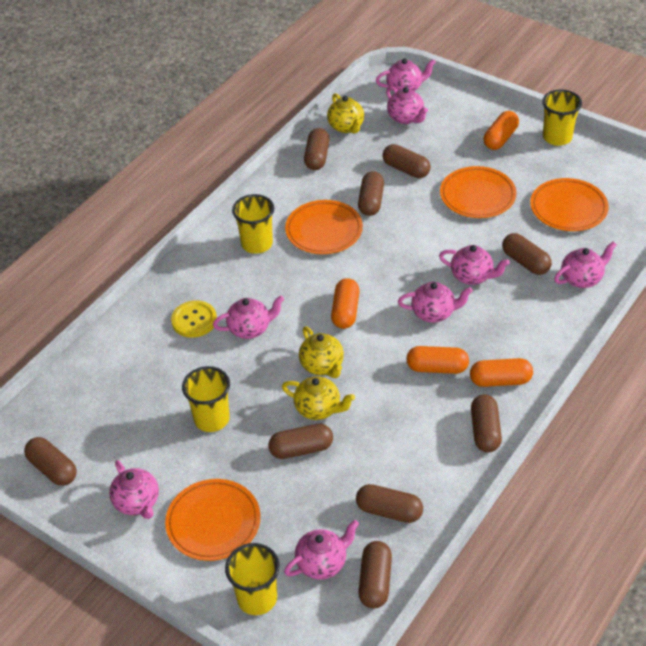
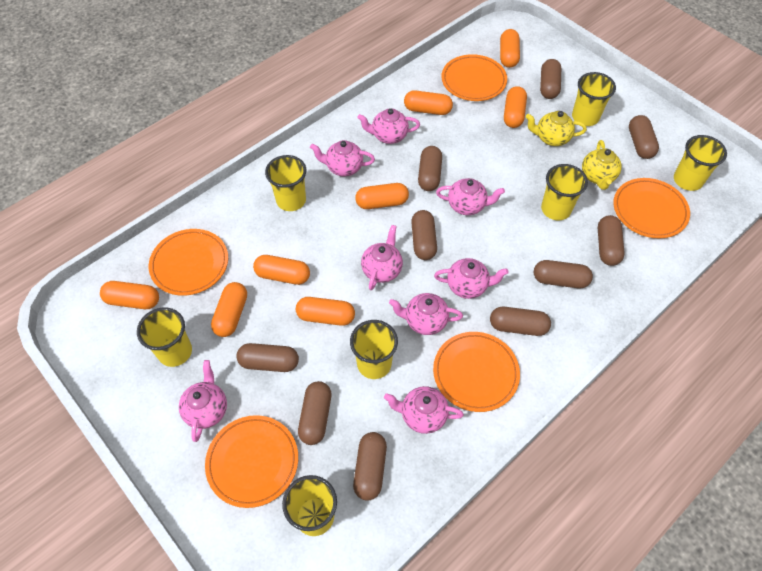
brown capsule: 9 -> 10
orange capsule: 4 -> 8
orange plate: 4 -> 5
yellow button: 1 -> 0
yellow cup: 4 -> 7
yellow teapot: 3 -> 2

